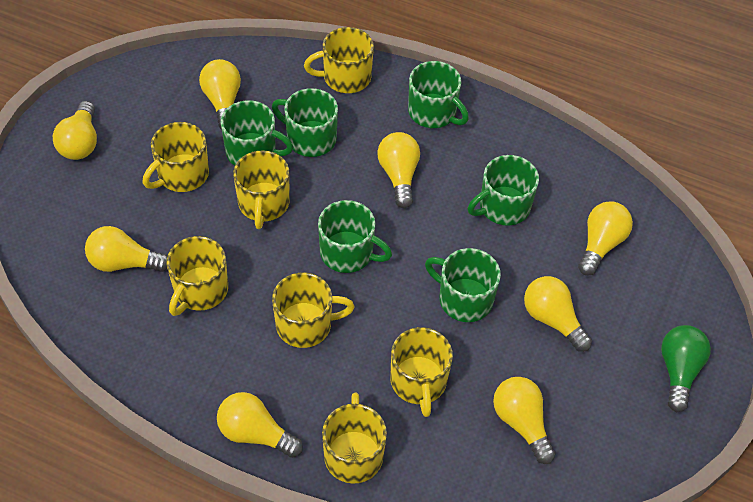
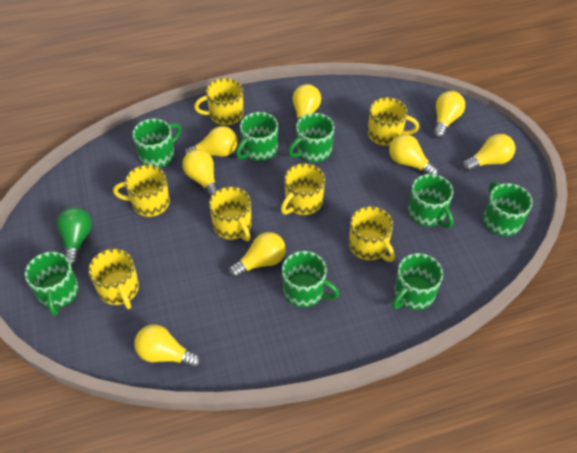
green mug: 6 -> 8

